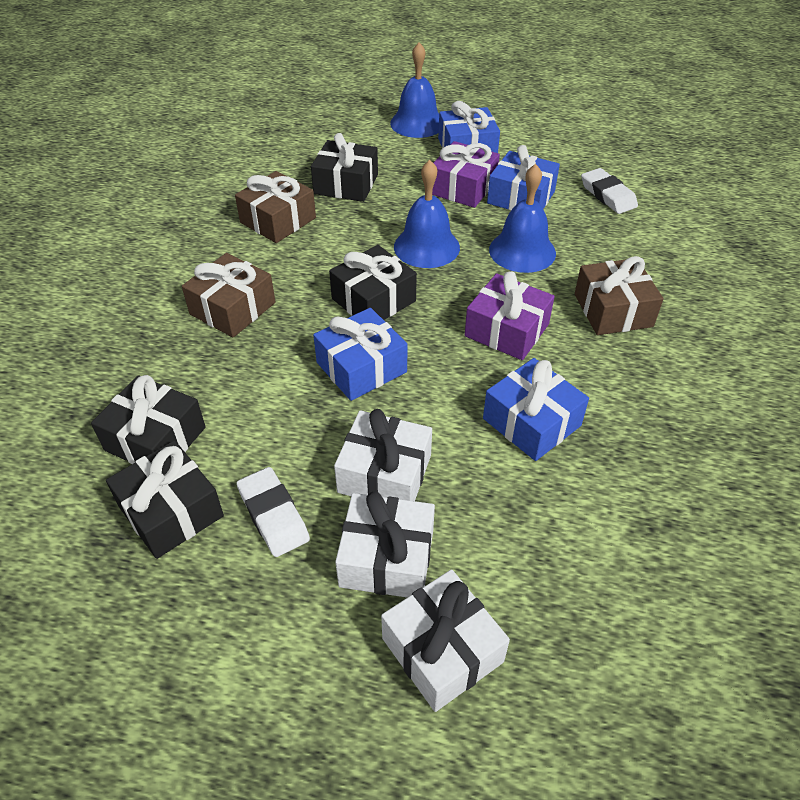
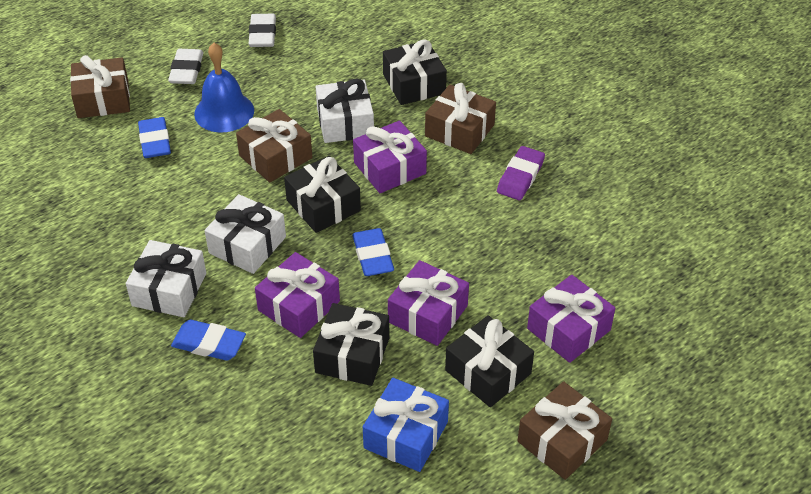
blue bell: 3 -> 1
blue eraser: 0 -> 3
blue gift: 4 -> 1
brown gift: 3 -> 4
purple eraser: 0 -> 1
purple gift: 2 -> 4

